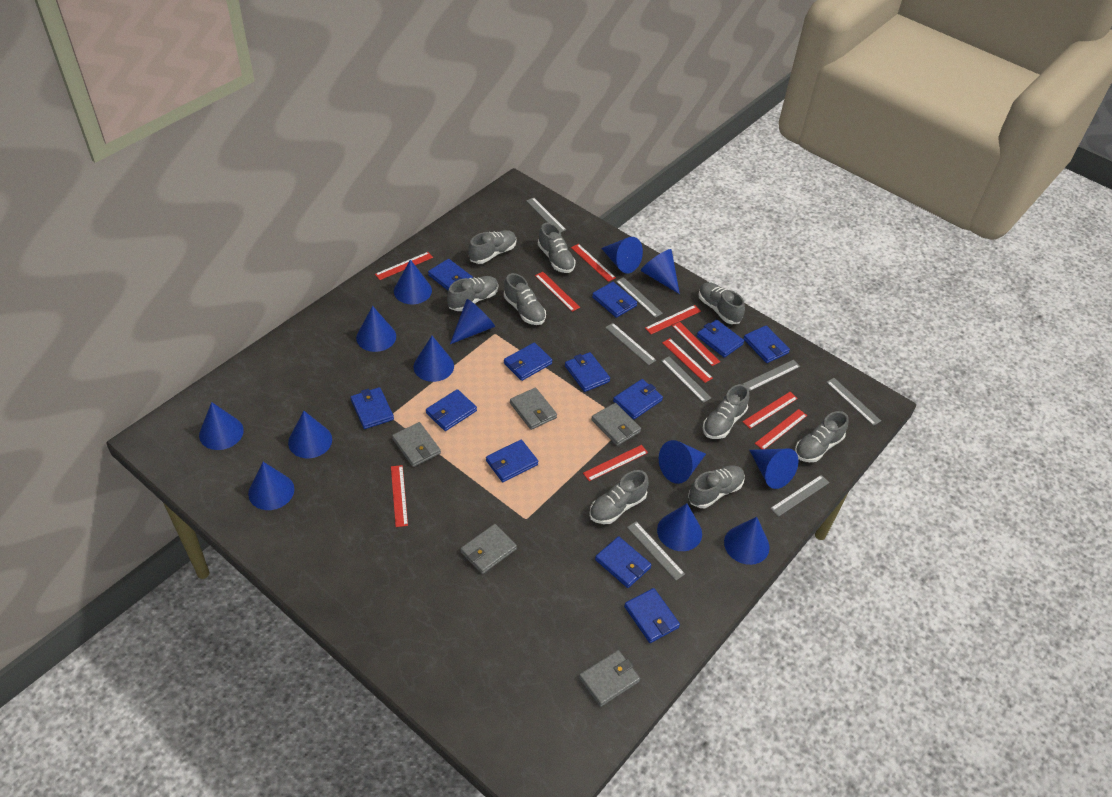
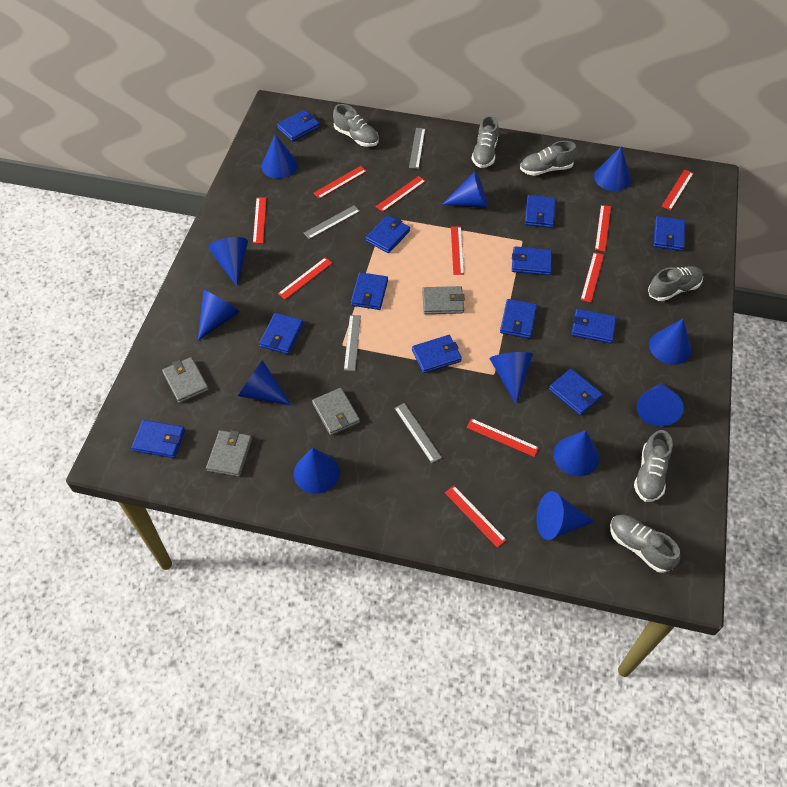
blue cone: 13 -> 12
grey ruler: 8 -> 4
grey shoe: 9 -> 6
grey wallet: 5 -> 4

